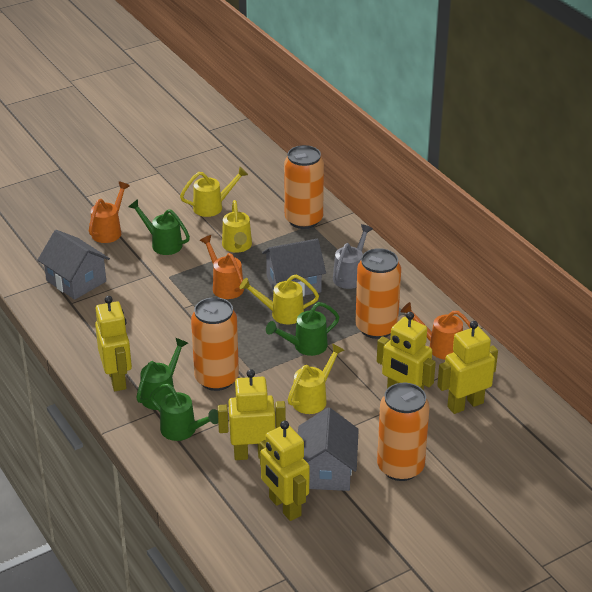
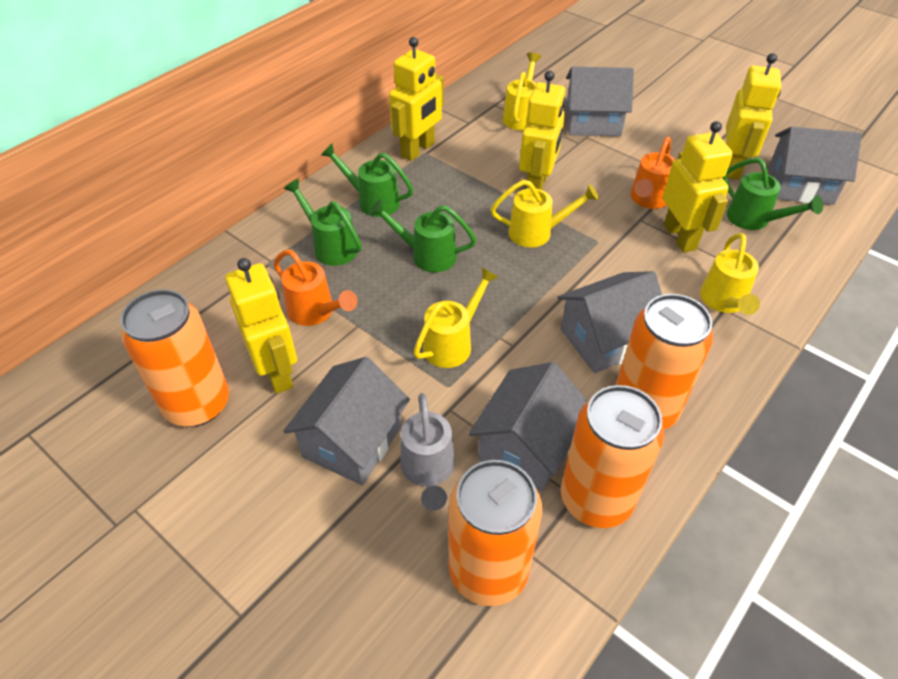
grey house: 3 -> 5
orange watering can: 3 -> 2

